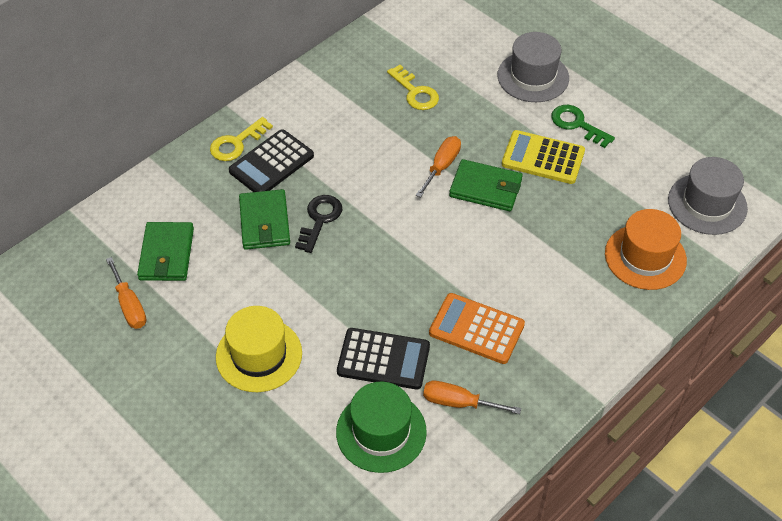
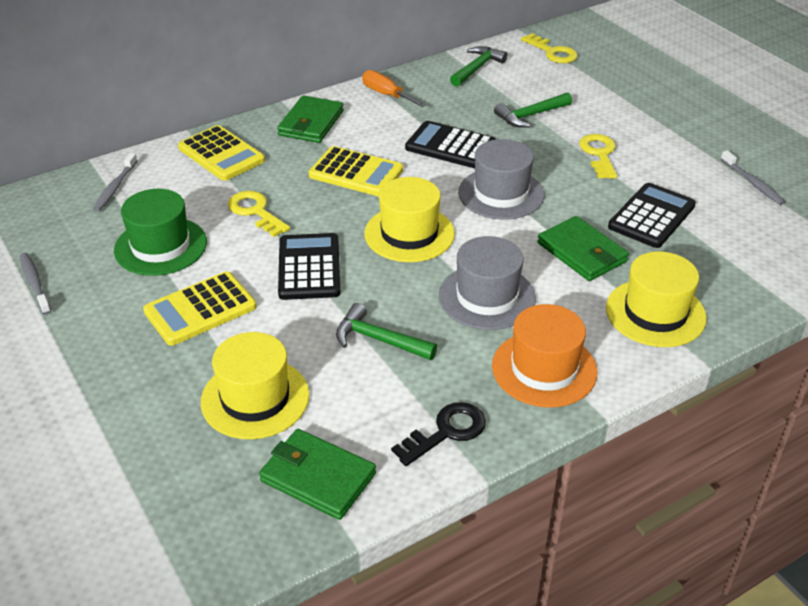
black calculator: 2 -> 3
green hammer: 0 -> 3
green key: 1 -> 0
grey toothbrush: 0 -> 3
orange calculator: 1 -> 0
orange screwdriver: 3 -> 1
yellow calculator: 1 -> 3
yellow hat: 1 -> 3
yellow key: 2 -> 3

